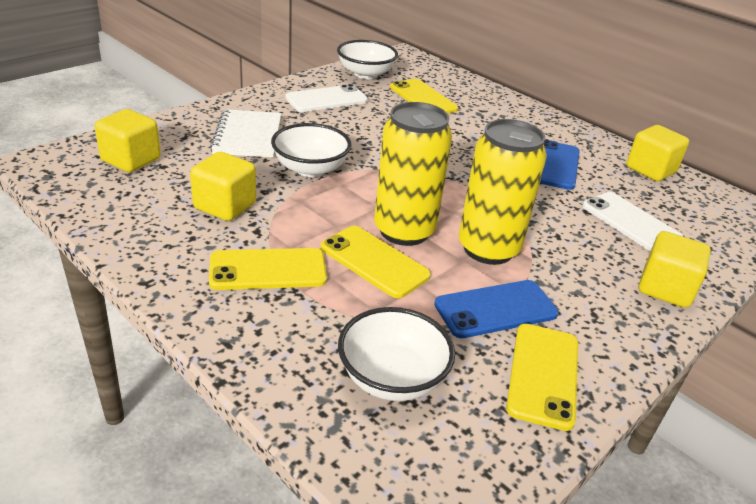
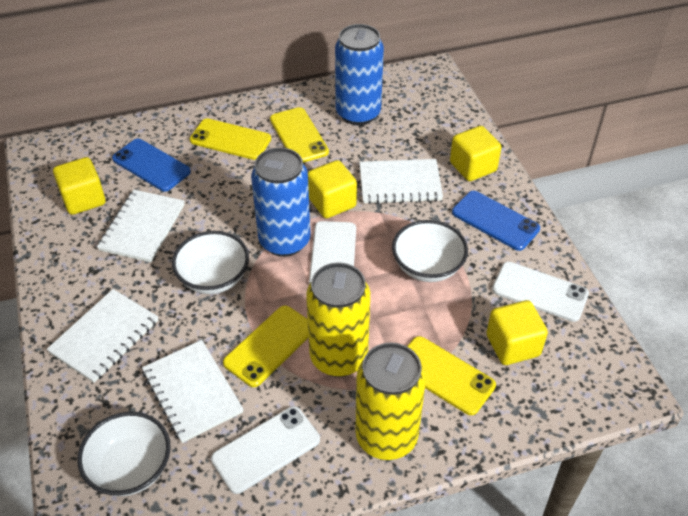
blue can: 0 -> 2
white notebook: 1 -> 4
white phone: 2 -> 3

